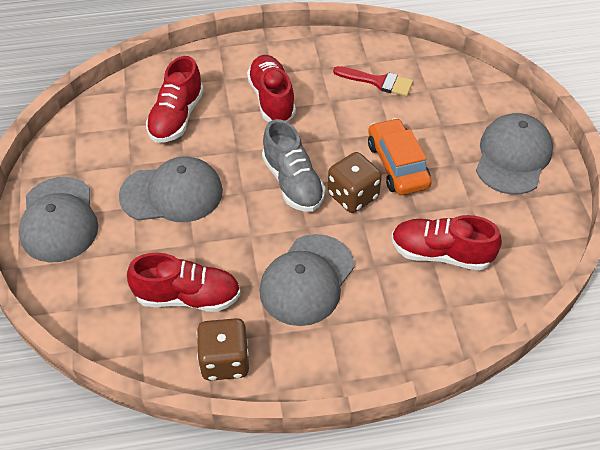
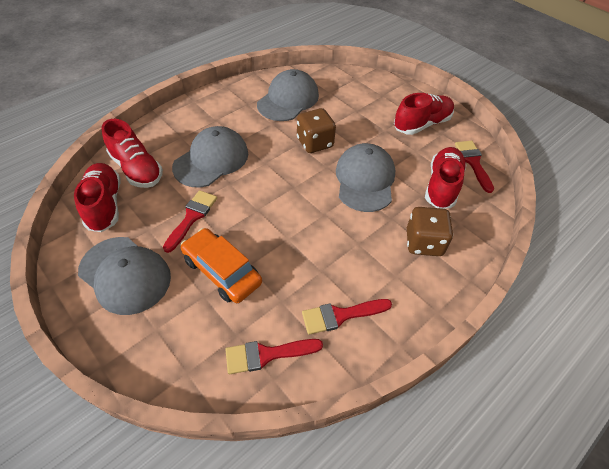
grey shoe: 1 -> 0
red brush: 1 -> 4

